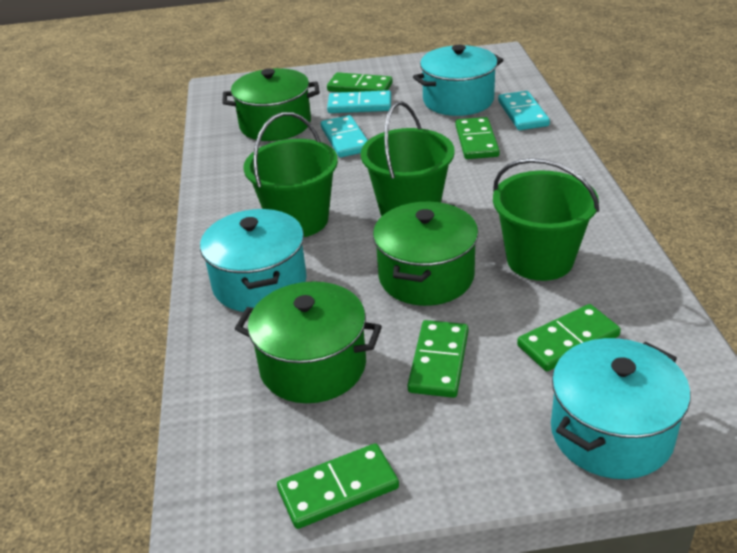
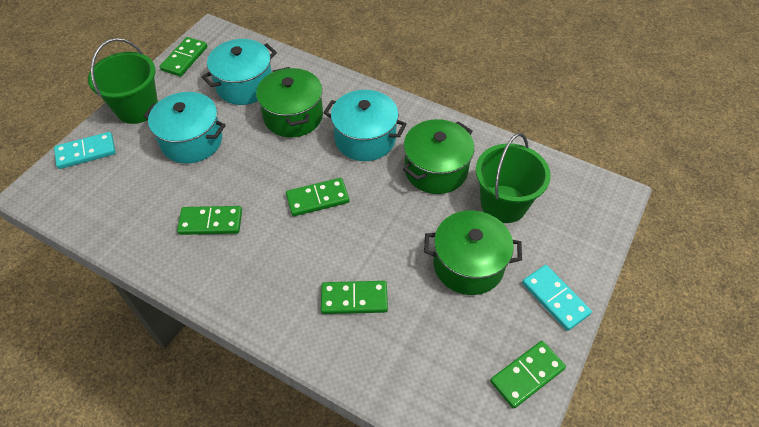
green bucket: 3 -> 2
turquoise domino: 3 -> 2

